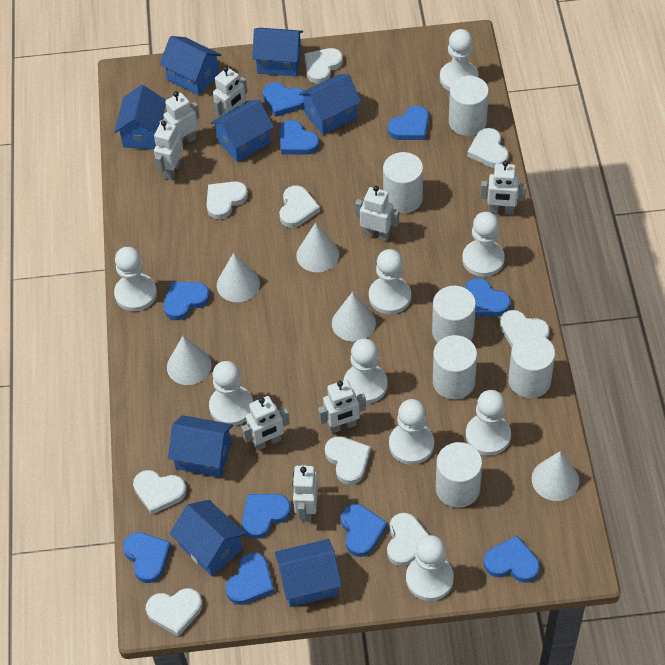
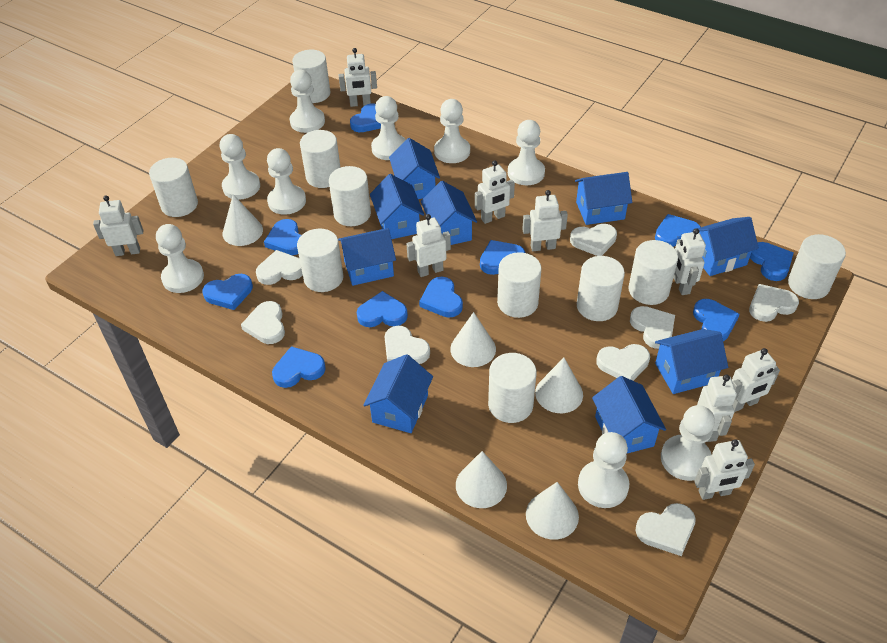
blue house: 8 -> 9
white cylinder: 6 -> 10
white heart: 9 -> 8
white robot: 8 -> 9

